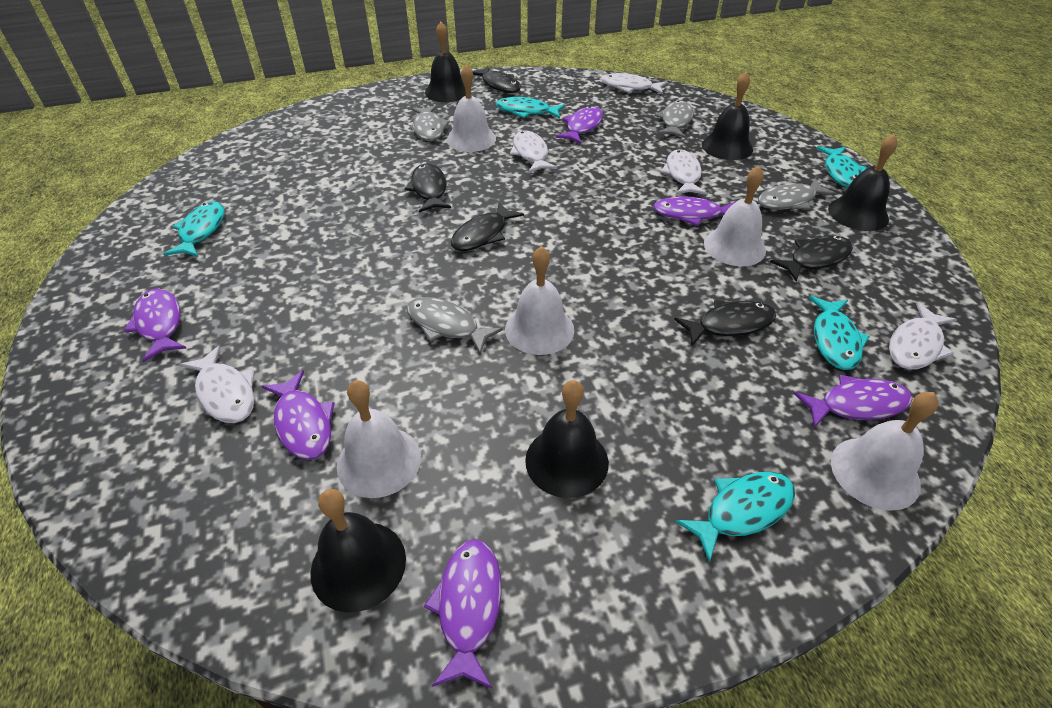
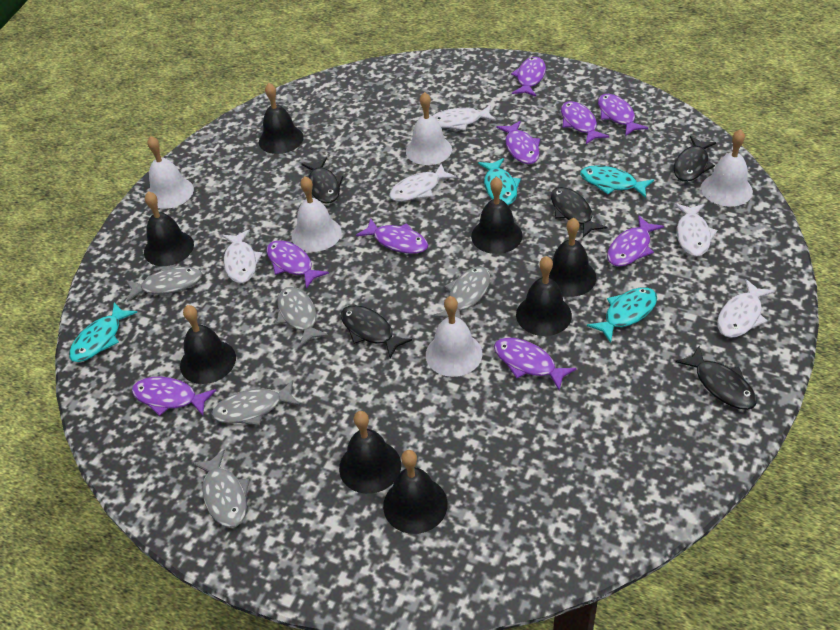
black bell: 5 -> 8
grey fish: 4 -> 5
purple fish: 6 -> 9
turquoise fish: 5 -> 4

